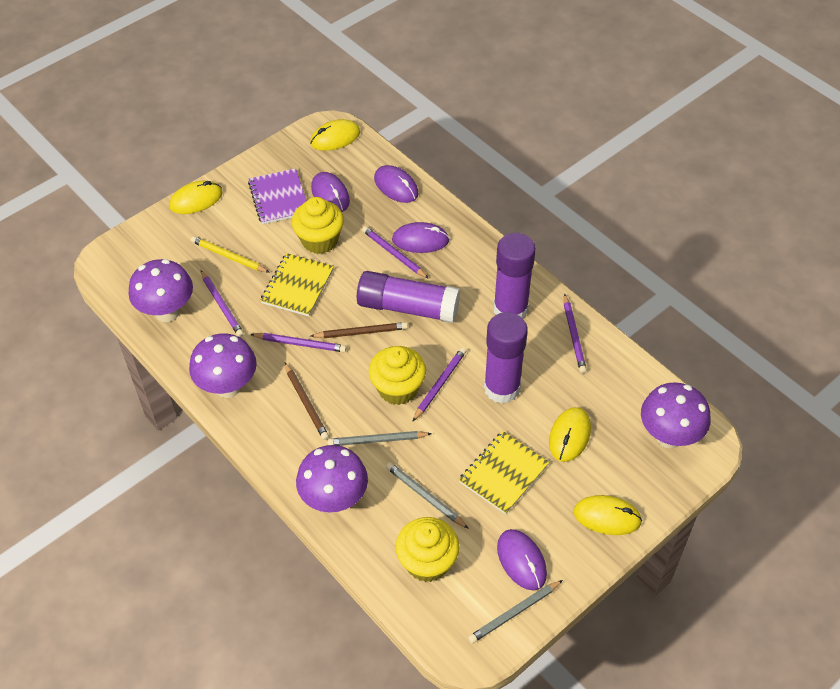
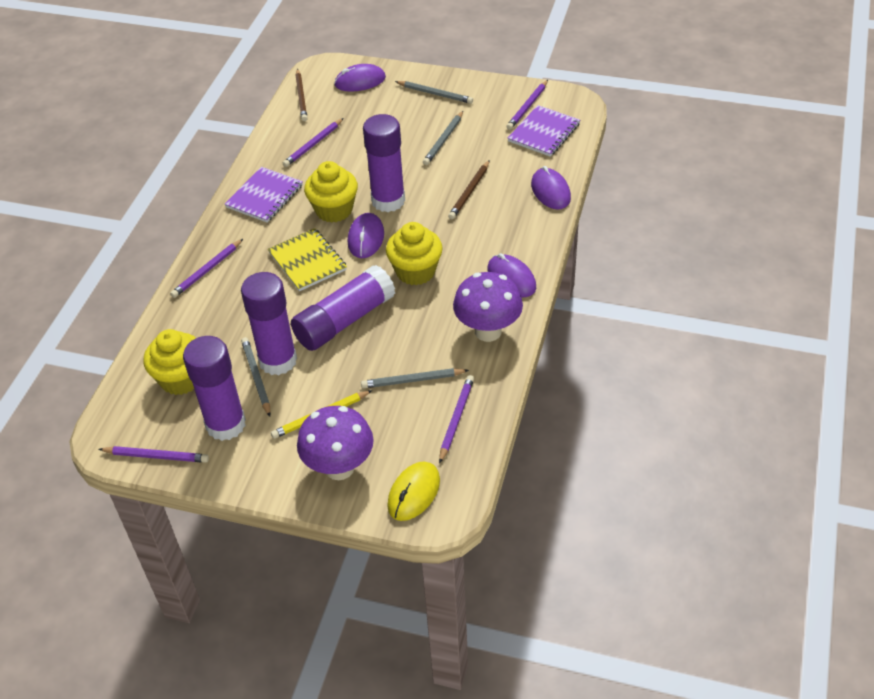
grey pencil: 3 -> 4
purple glue stick: 3 -> 4
purple mushroom: 4 -> 2
purple notebook: 1 -> 2
yellow mouse: 4 -> 1
yellow notebook: 2 -> 1

